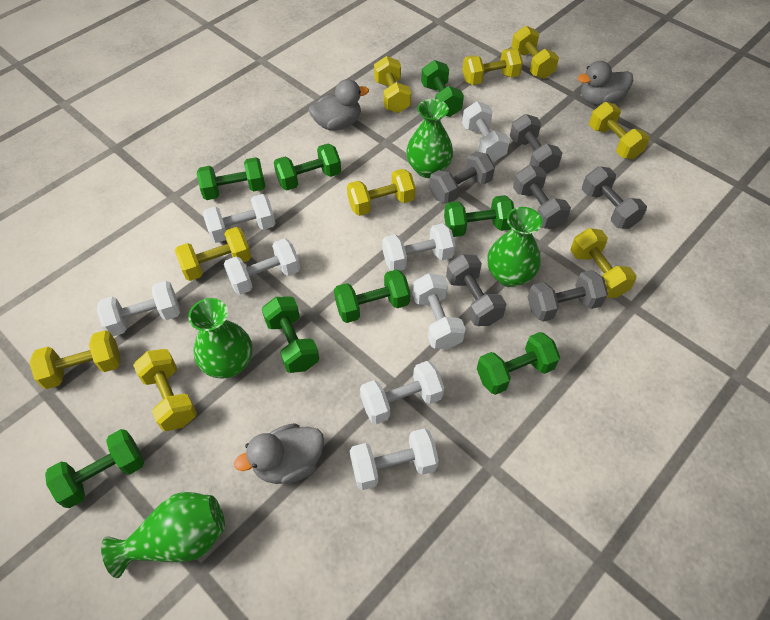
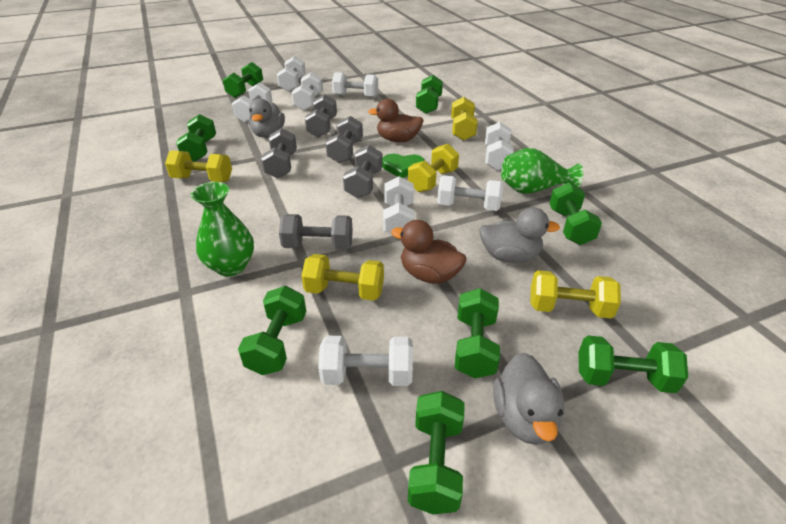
brown duck: 0 -> 2
green heart: 0 -> 1
green vase: 4 -> 2
grey dumbbell: 6 -> 5
yellow dumbbell: 9 -> 5

